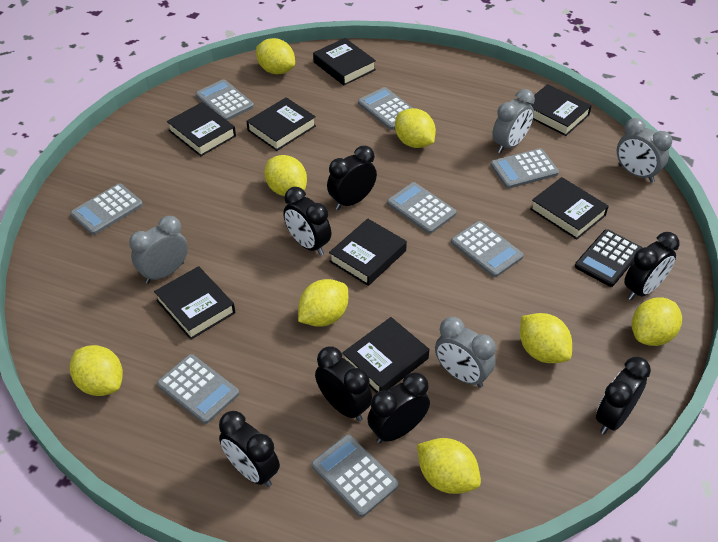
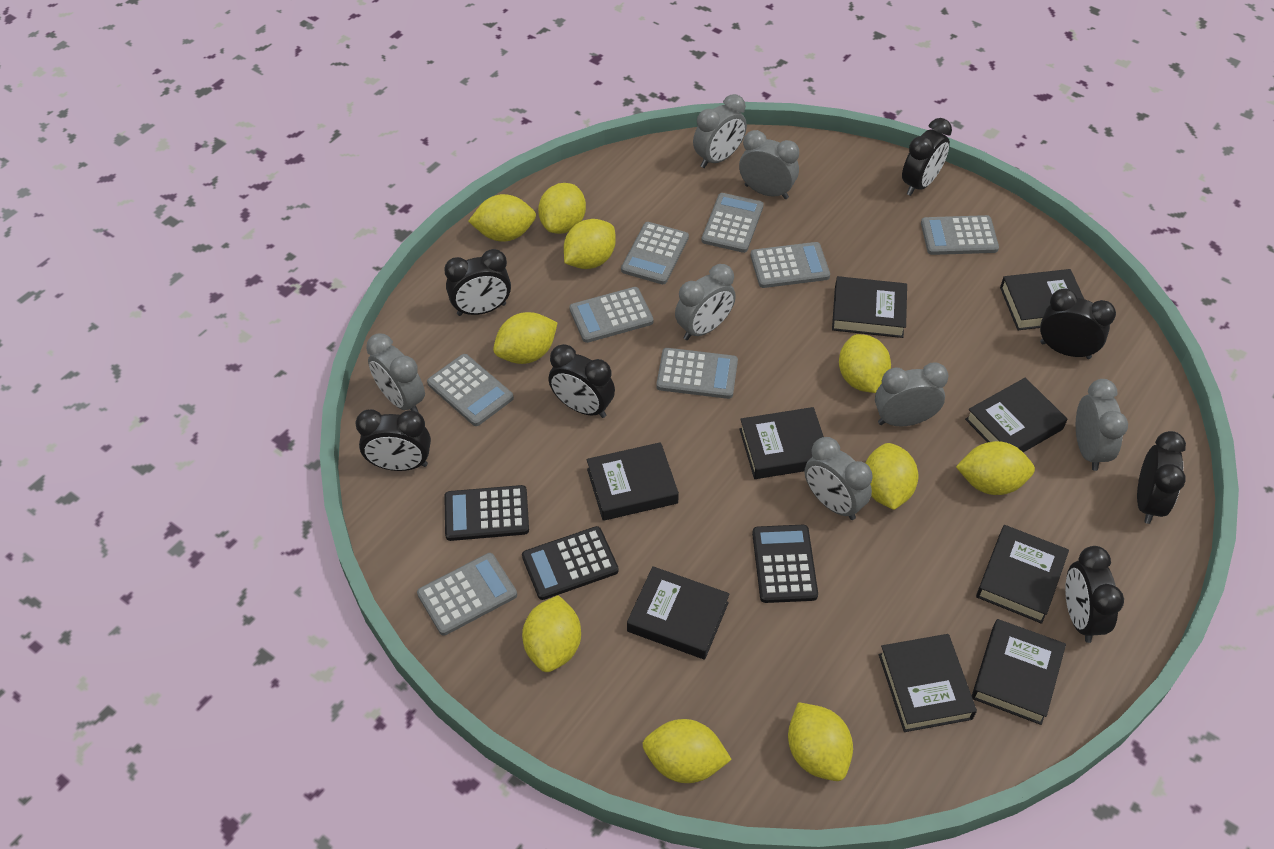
black book: 8 -> 9
black calculator: 1 -> 3
grey clock: 4 -> 7
yellow lemon: 8 -> 10

